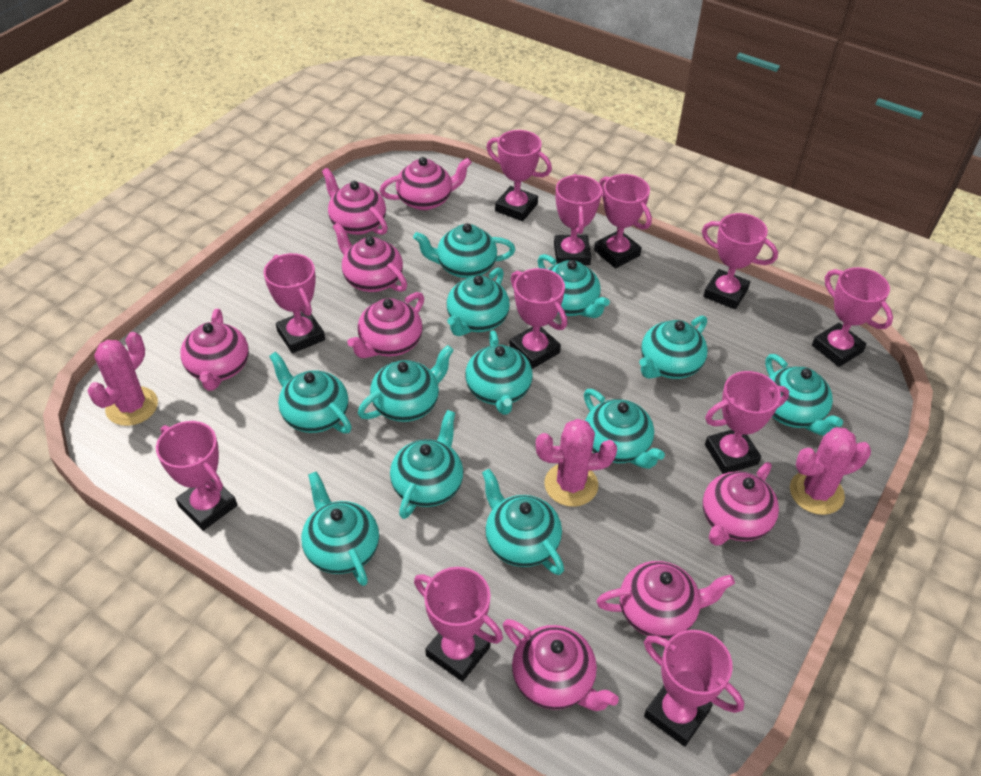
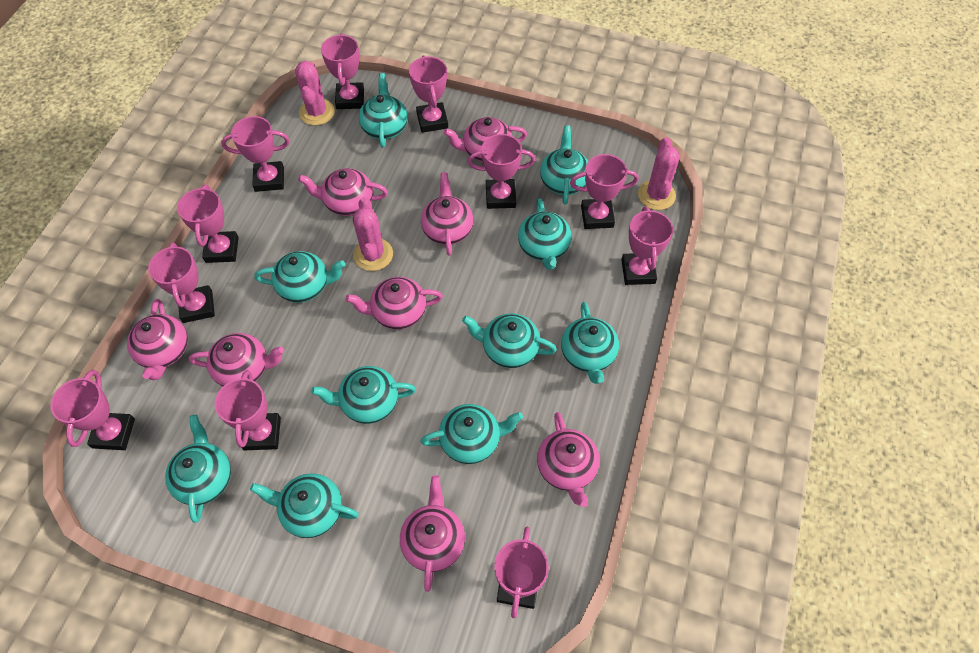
turquoise teapot: 12 -> 10

